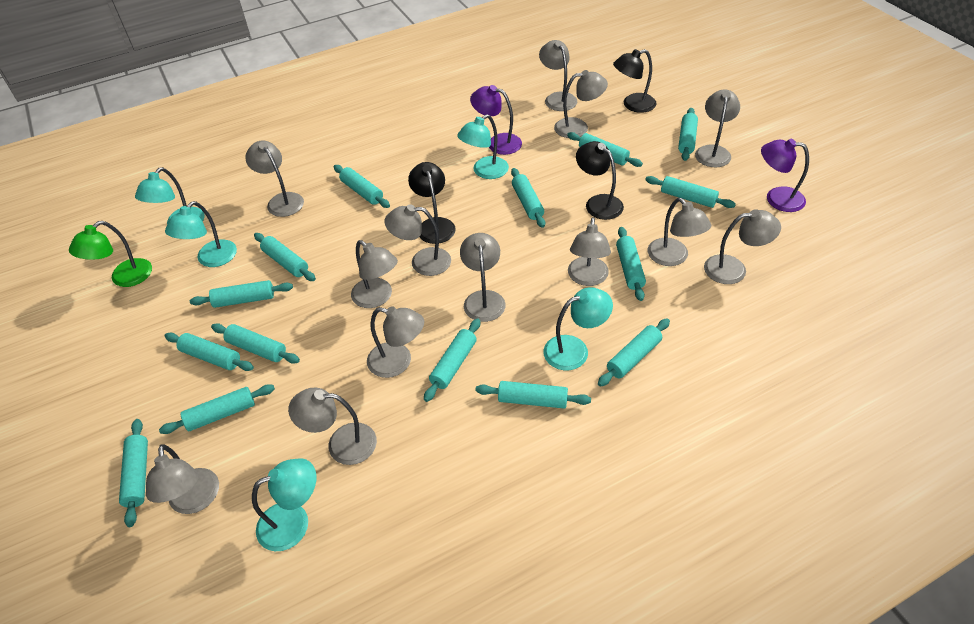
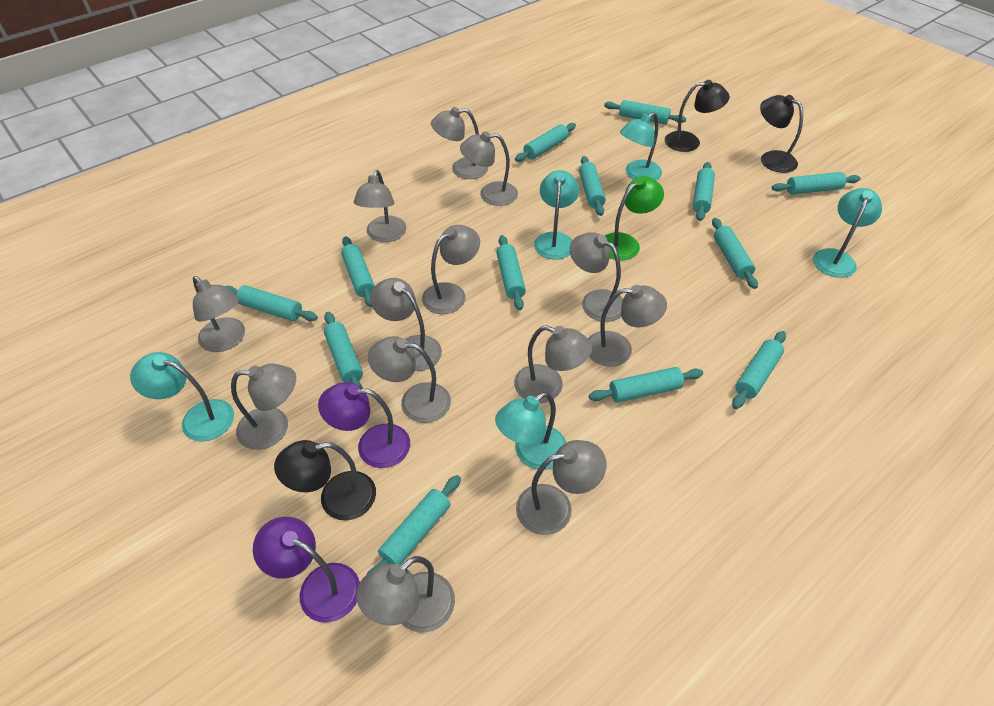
turquoise rolling pin: 15 -> 13

